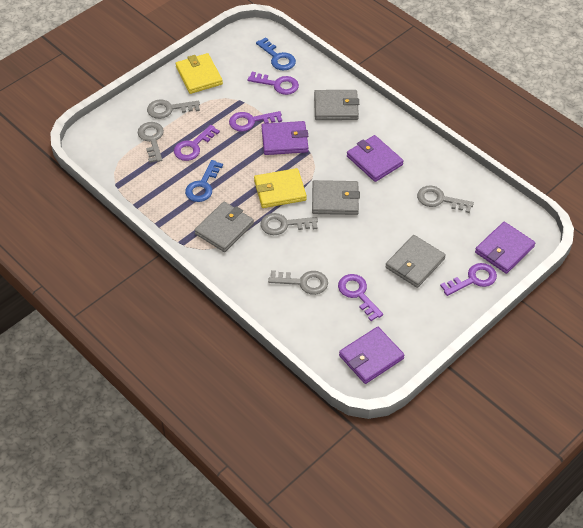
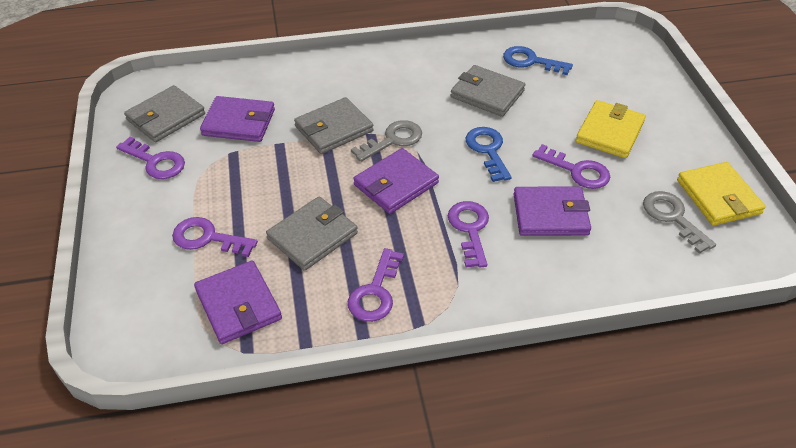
grey key: 5 -> 2

